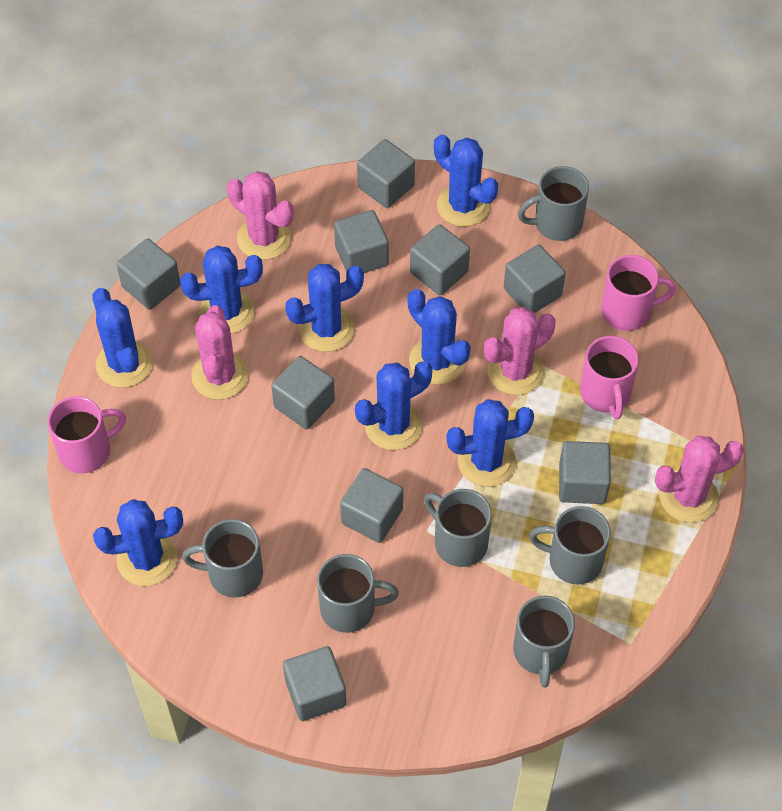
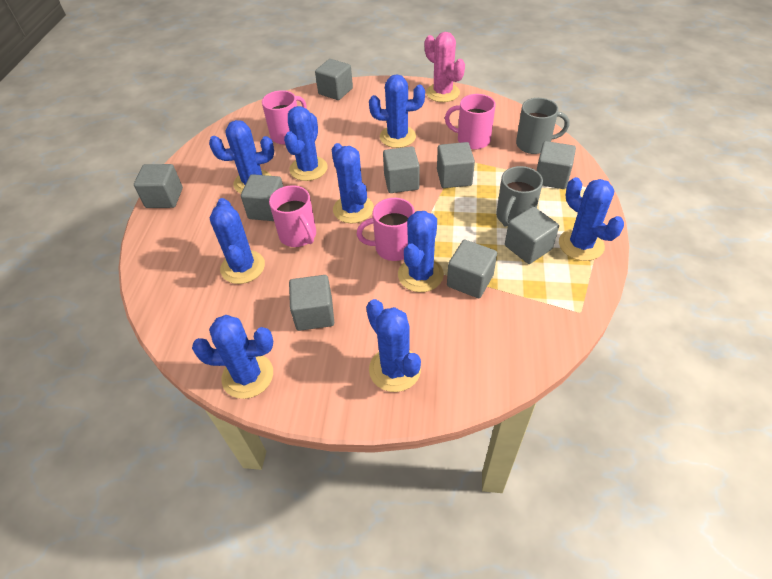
blue cactus: 8 -> 9
grey mug: 6 -> 2
pink cactus: 4 -> 1
pink mug: 3 -> 4

